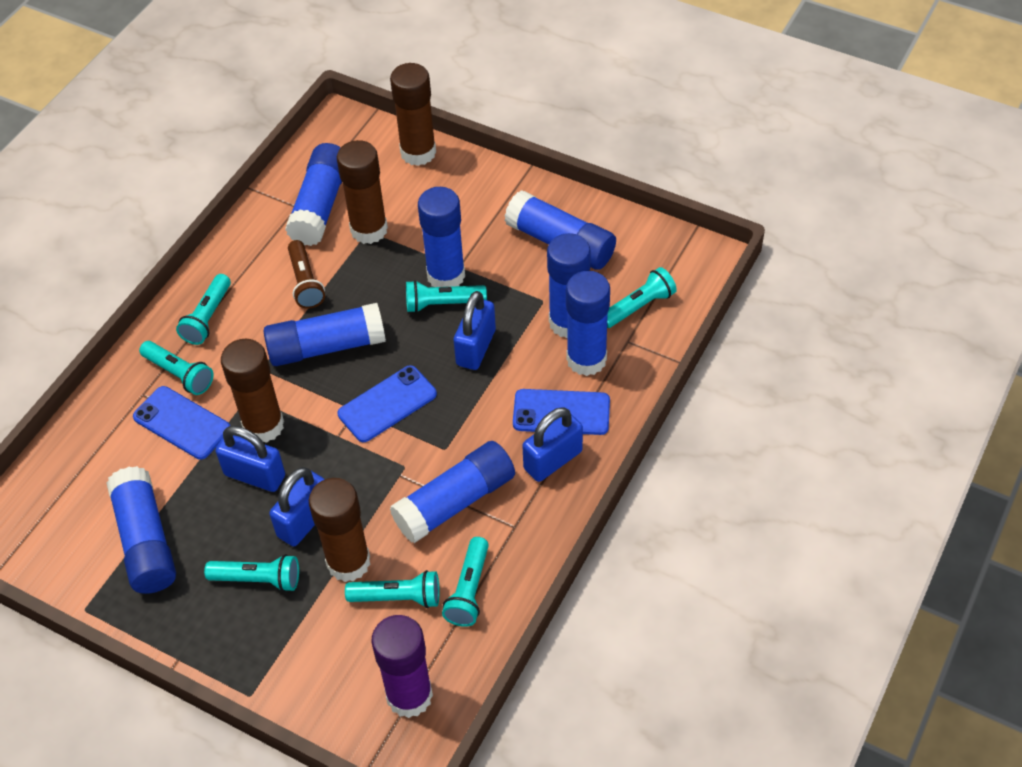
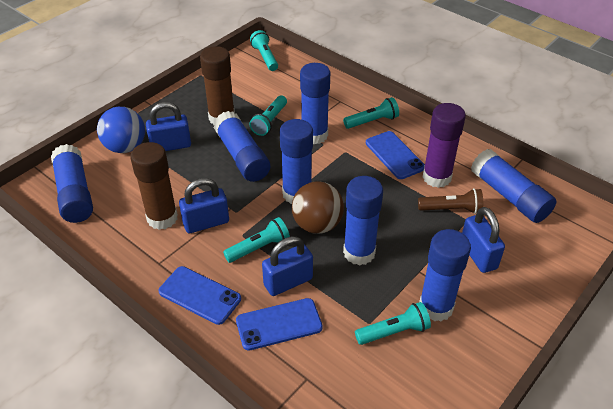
blue ball: 0 -> 1
blue glue stick: 8 -> 7
brown ball: 0 -> 1
brown glue stick: 4 -> 2
turquoise flashlight: 7 -> 5

